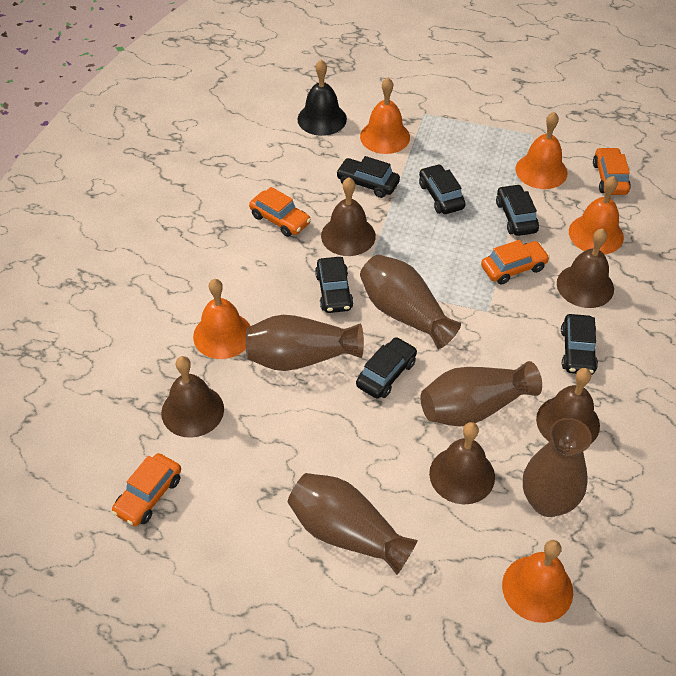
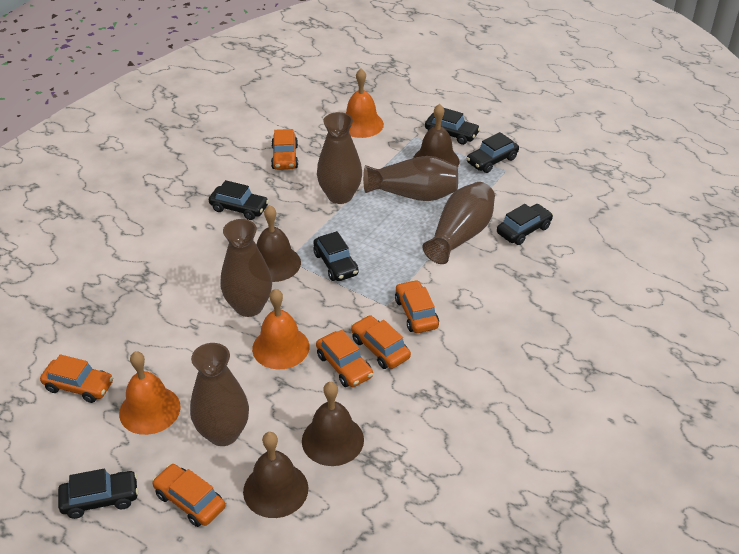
black bell: 1 -> 0
brown bell: 5 -> 4
orange bell: 5 -> 3
orange car: 4 -> 6

